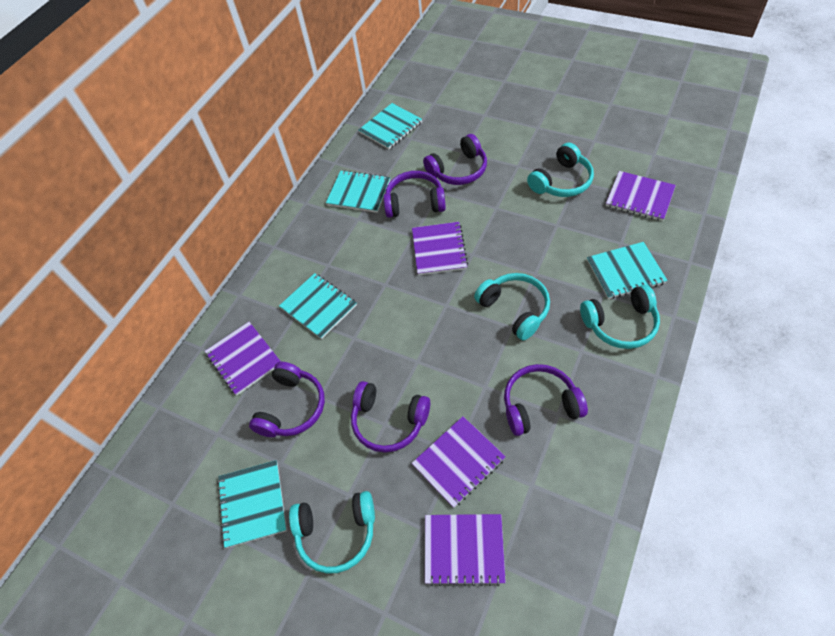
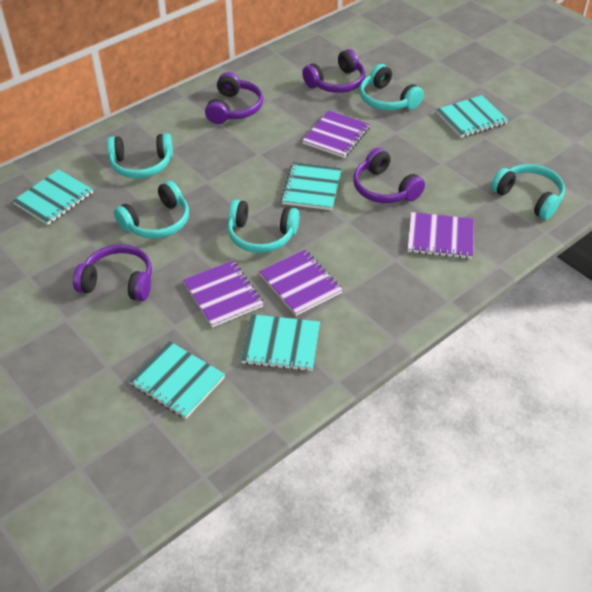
purple headphones: 5 -> 4
purple notebook: 5 -> 4
turquoise headphones: 4 -> 5

